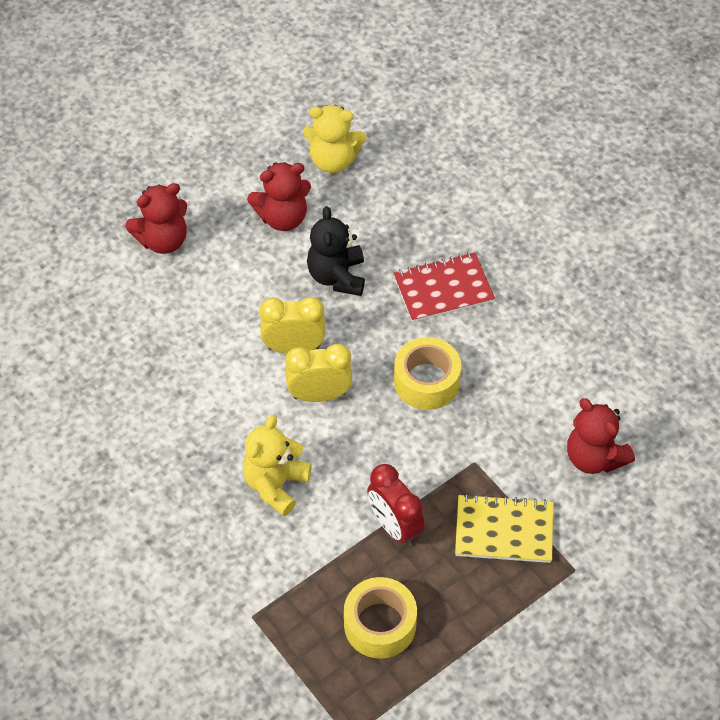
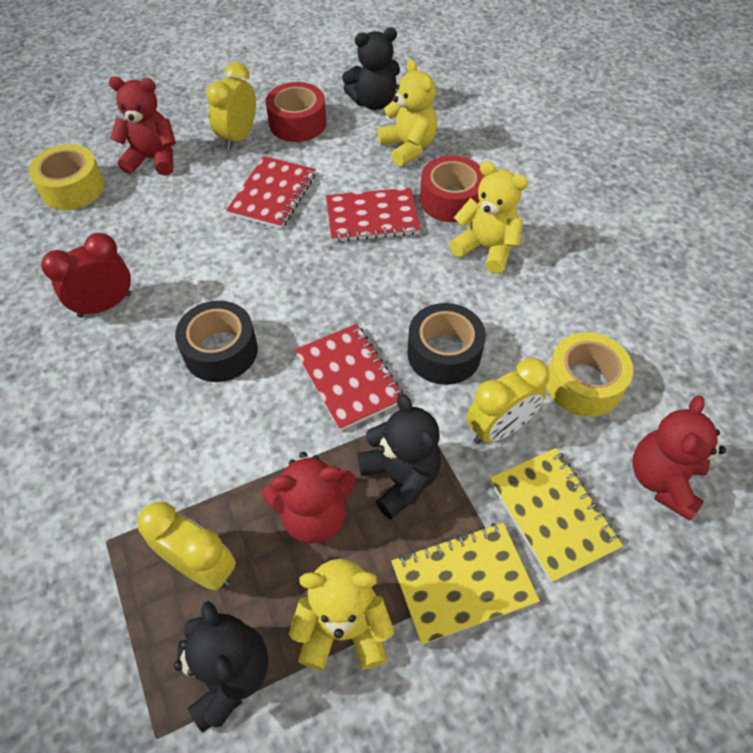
black tape: 0 -> 2
black teddy bear: 1 -> 3
red notebook: 1 -> 3
red tape: 0 -> 2
yellow clock: 2 -> 3
yellow notebook: 1 -> 2
yellow teddy bear: 2 -> 3

